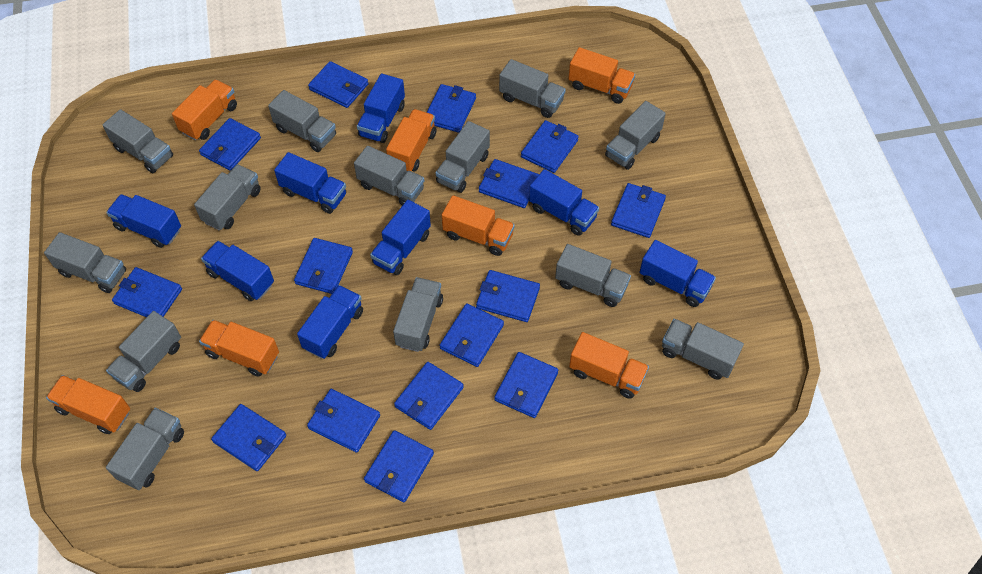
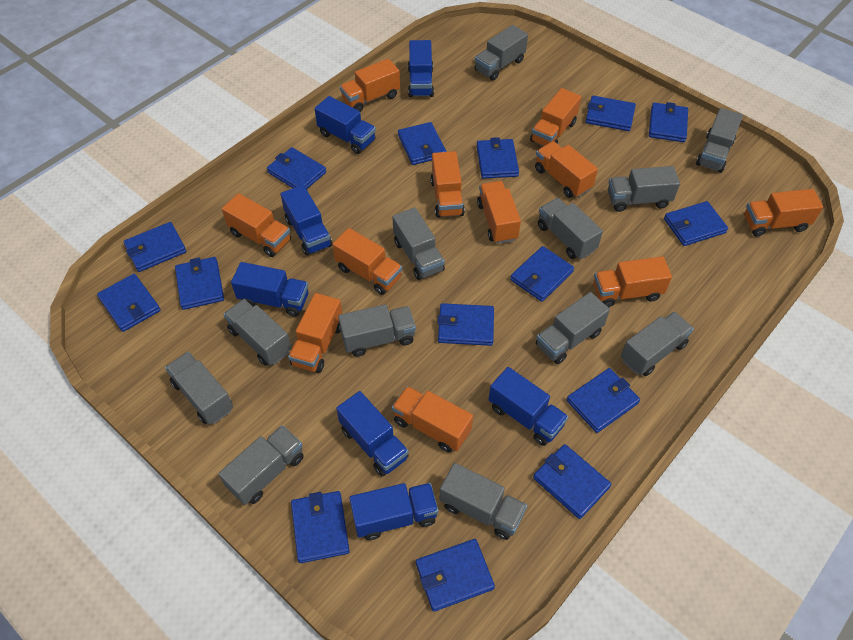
blue truck: 8 -> 7
grey truck: 13 -> 12
orange truck: 7 -> 11

